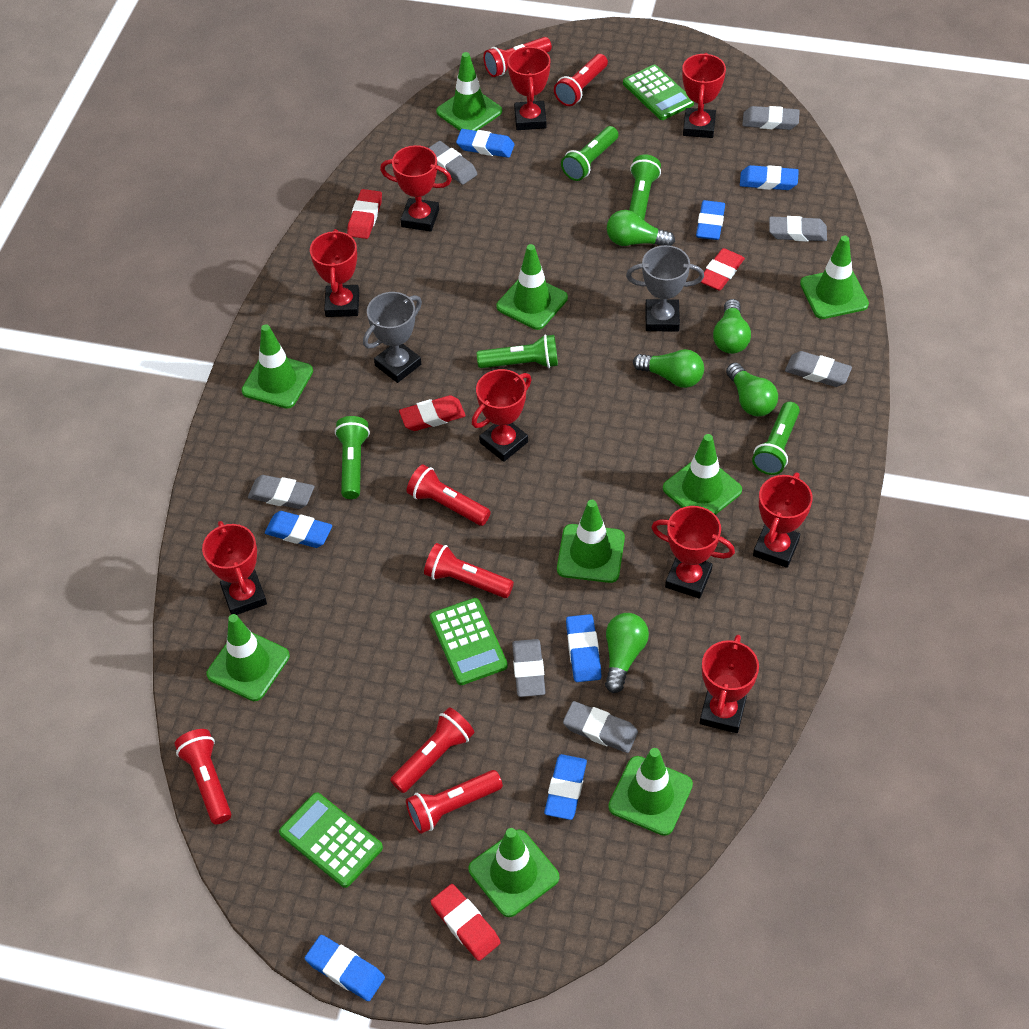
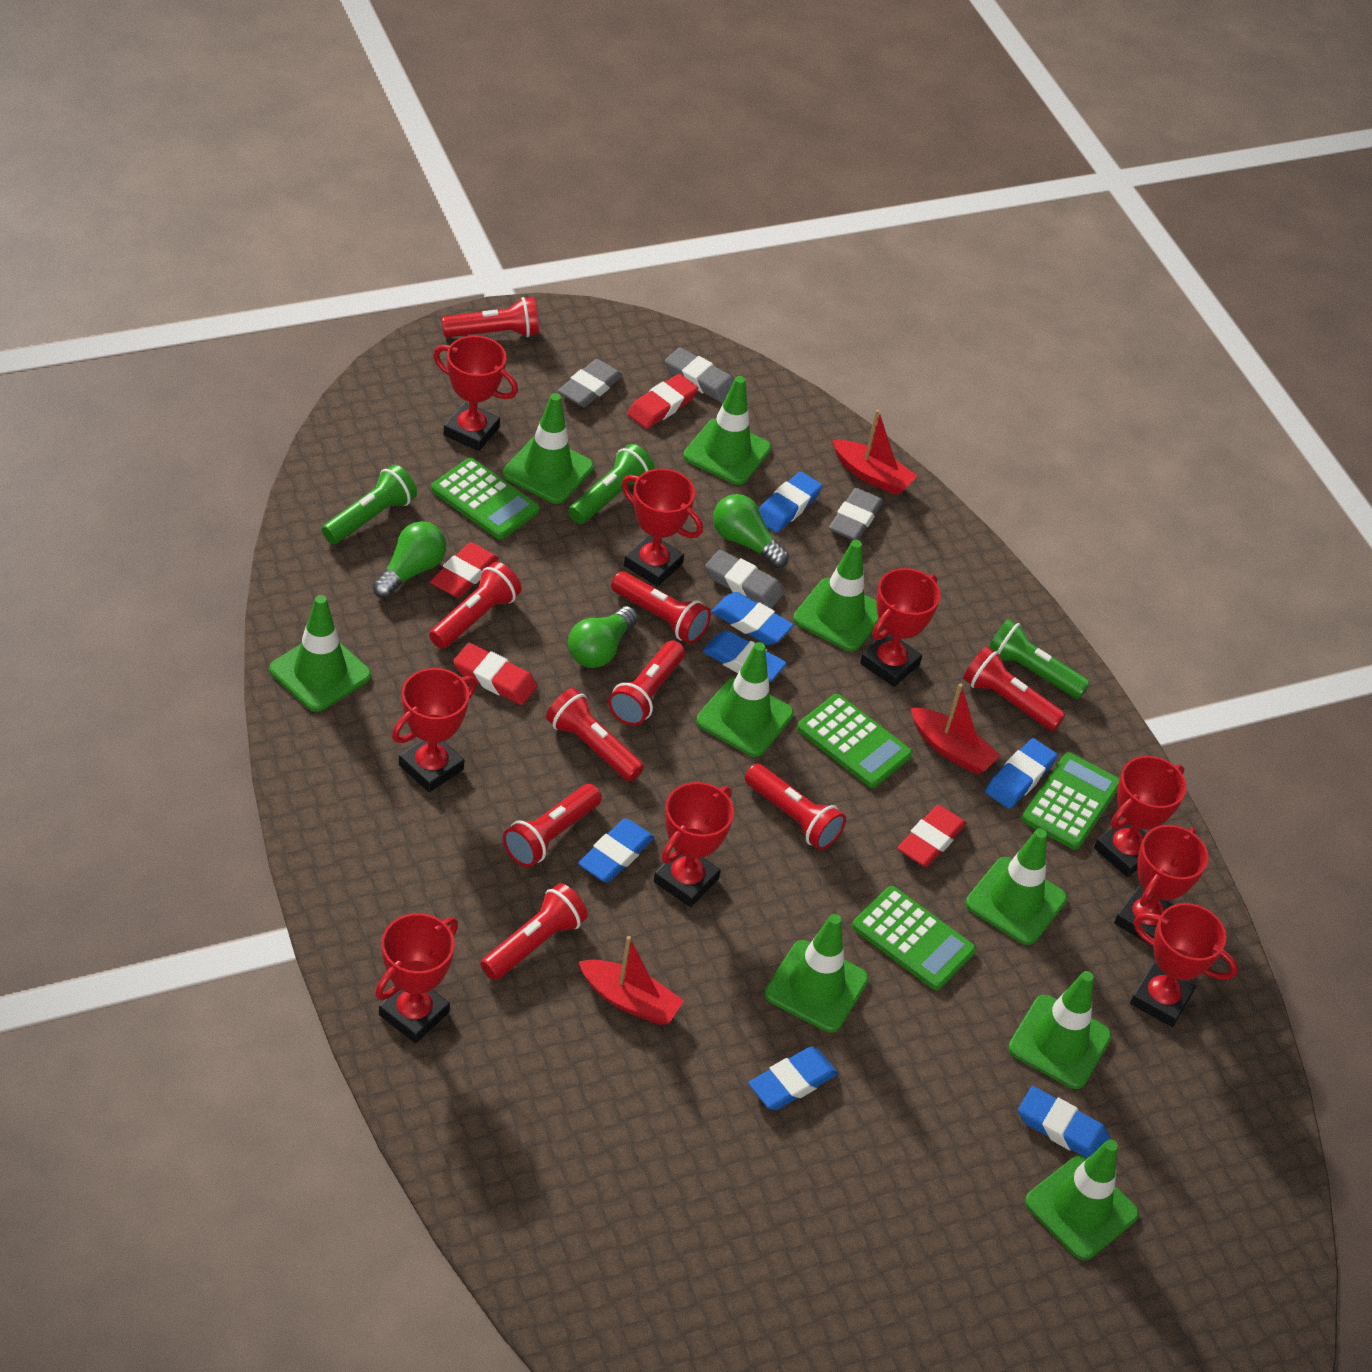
green calculator: 3 -> 4
green flashlight: 5 -> 3
green light bulb: 5 -> 3
grey eraser: 7 -> 4
grey trophy: 2 -> 0
red boat: 0 -> 3
red flashlight: 7 -> 9

